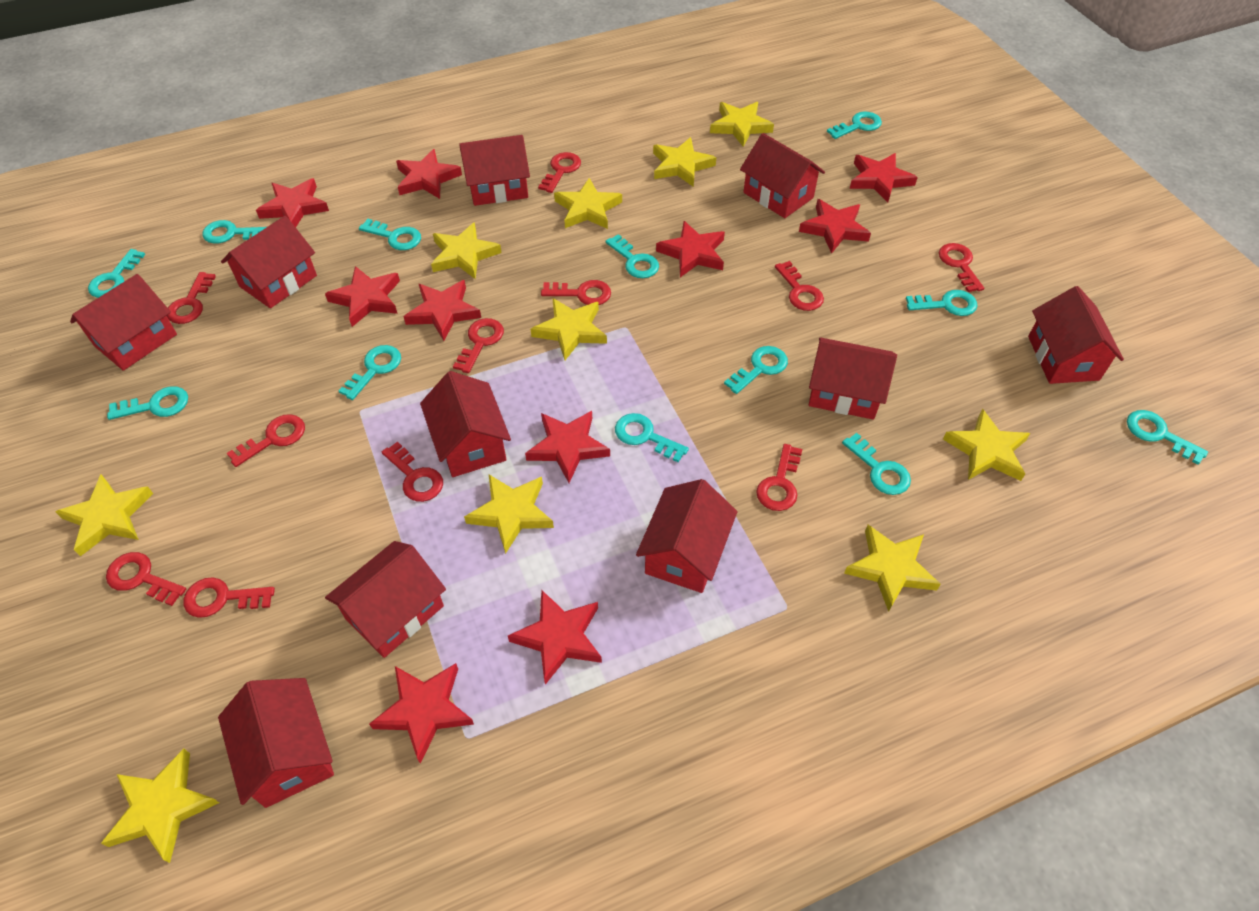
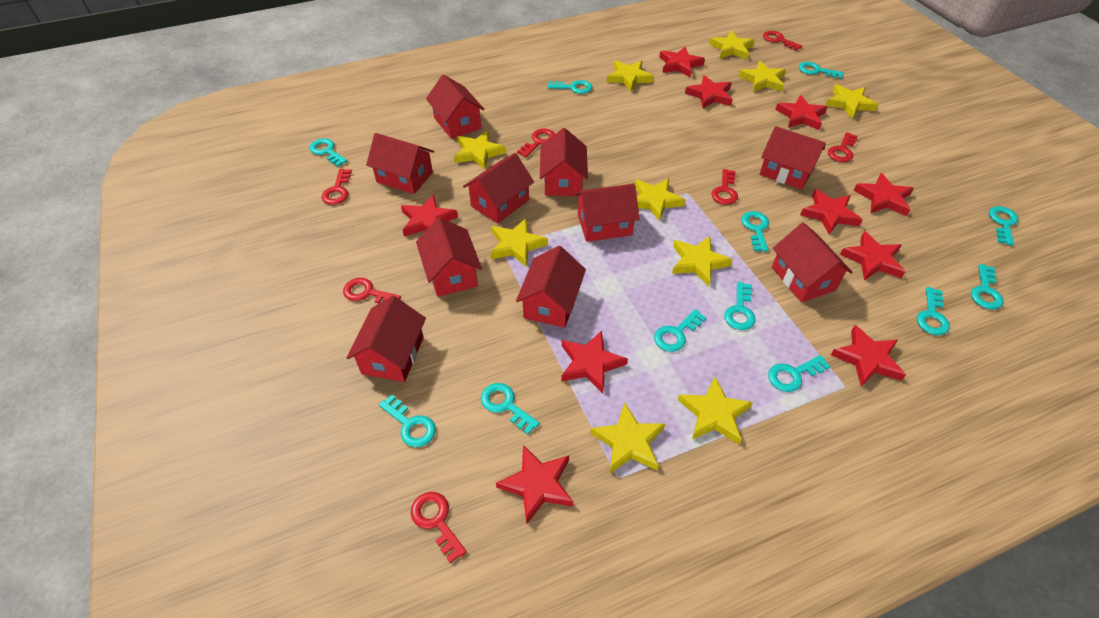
red key: 11 -> 7

